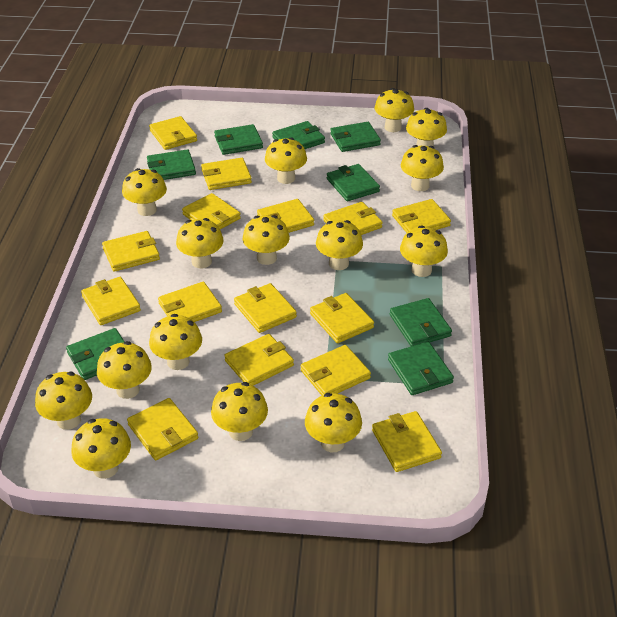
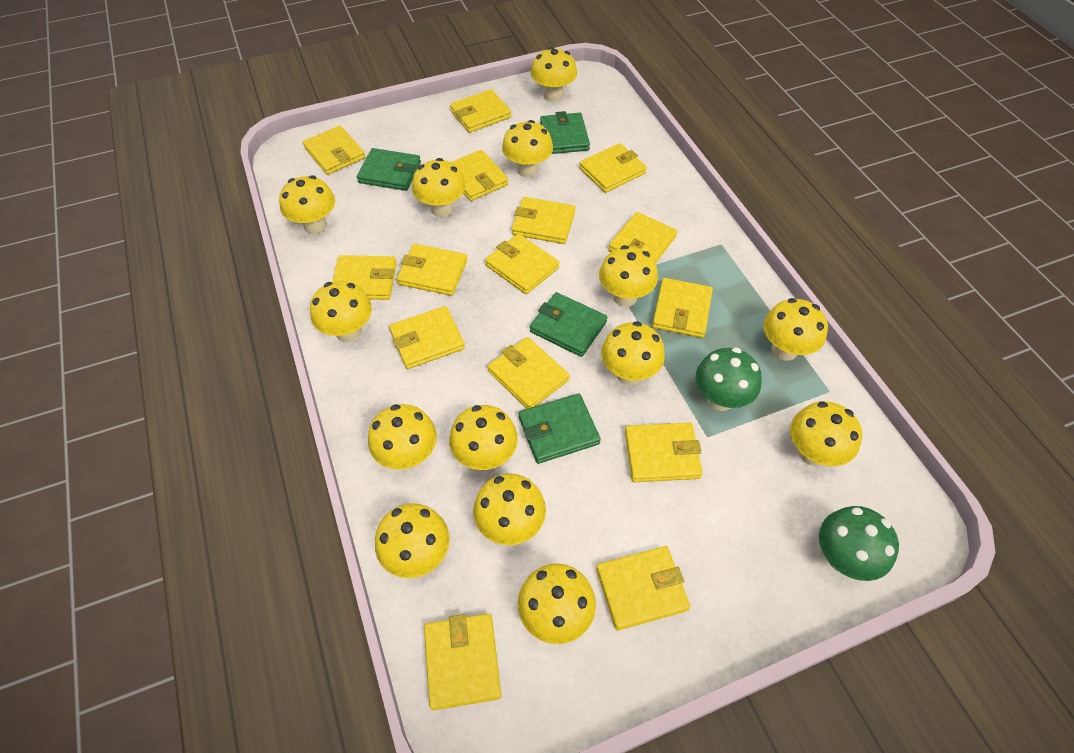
green mushroom: 0 -> 2
green wallet: 8 -> 4
yellow mushroom: 15 -> 14

